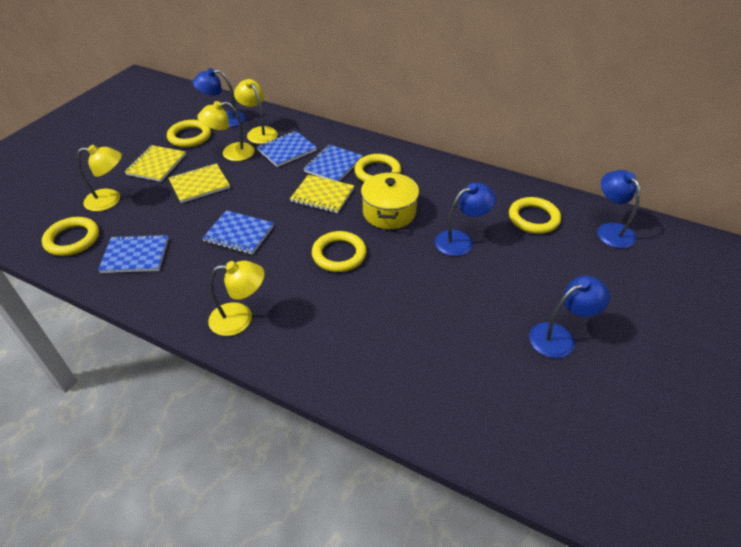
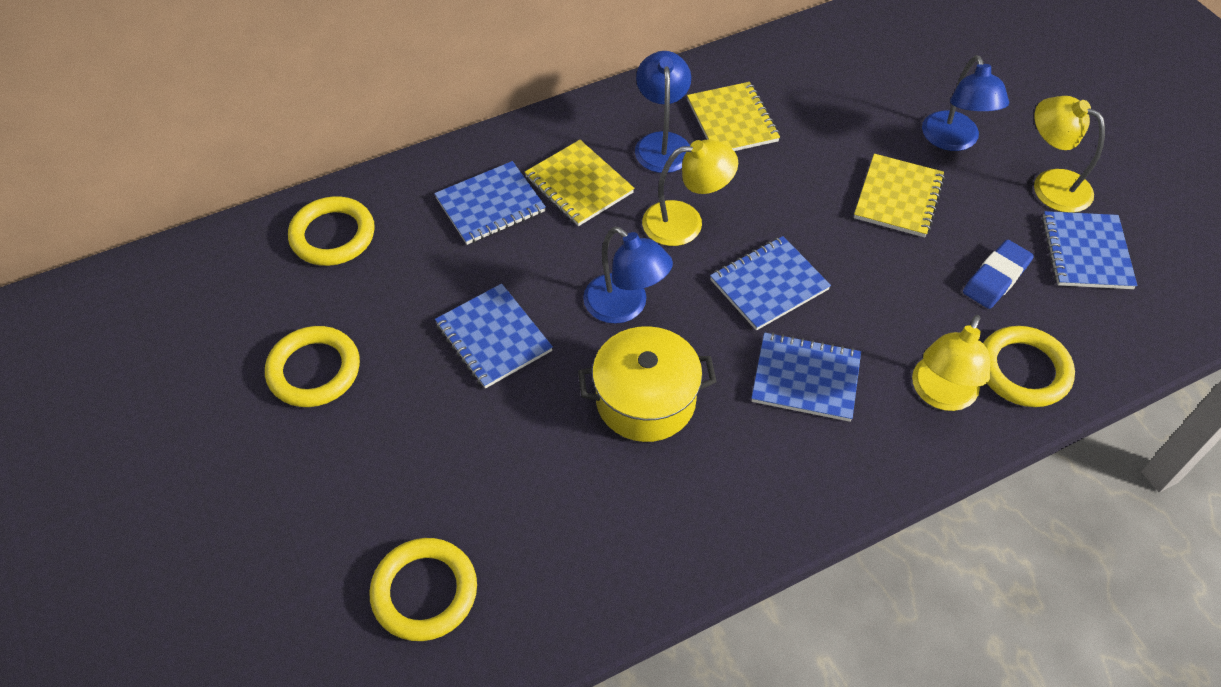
blue eraser: 0 -> 1
blue lamp: 4 -> 3
blue notebook: 4 -> 5
yellow lamp: 4 -> 3
yellow ring: 5 -> 4

